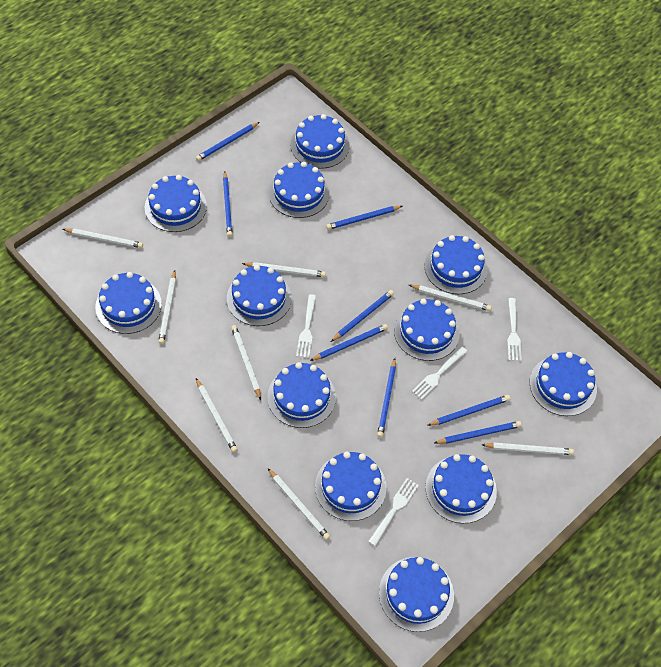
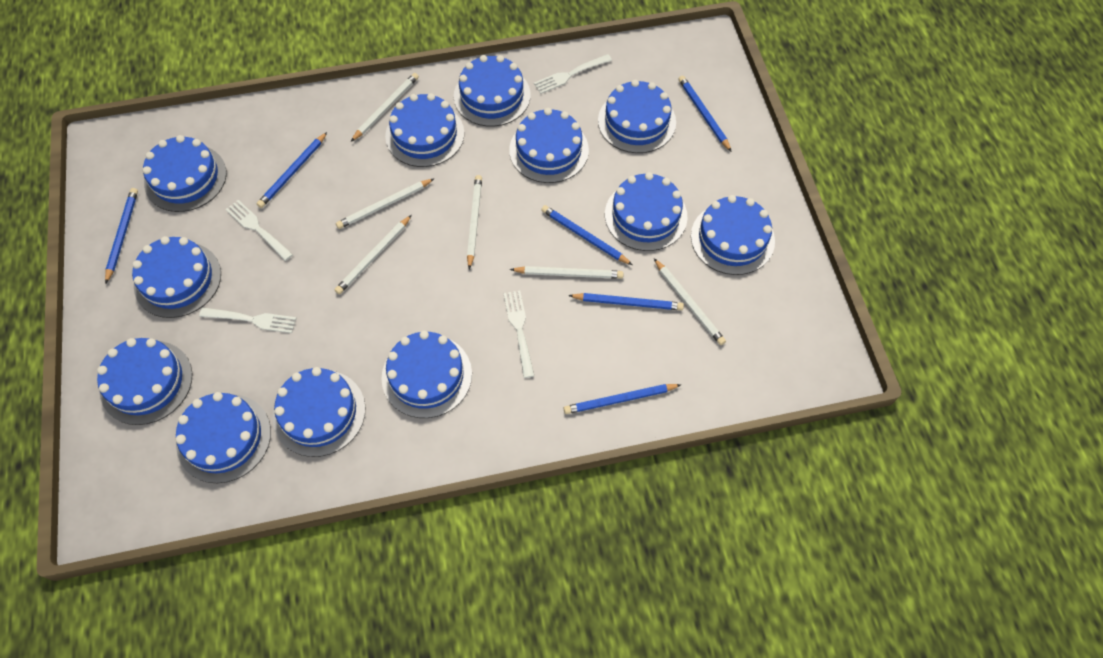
blue pencil: 8 -> 6
white pencil: 8 -> 6

